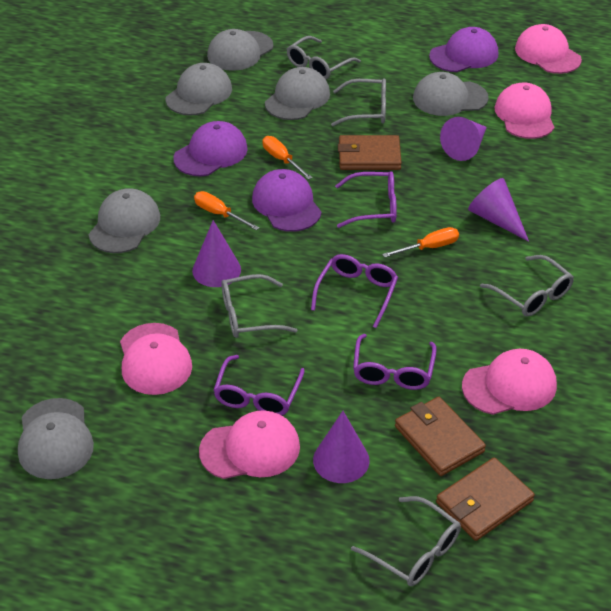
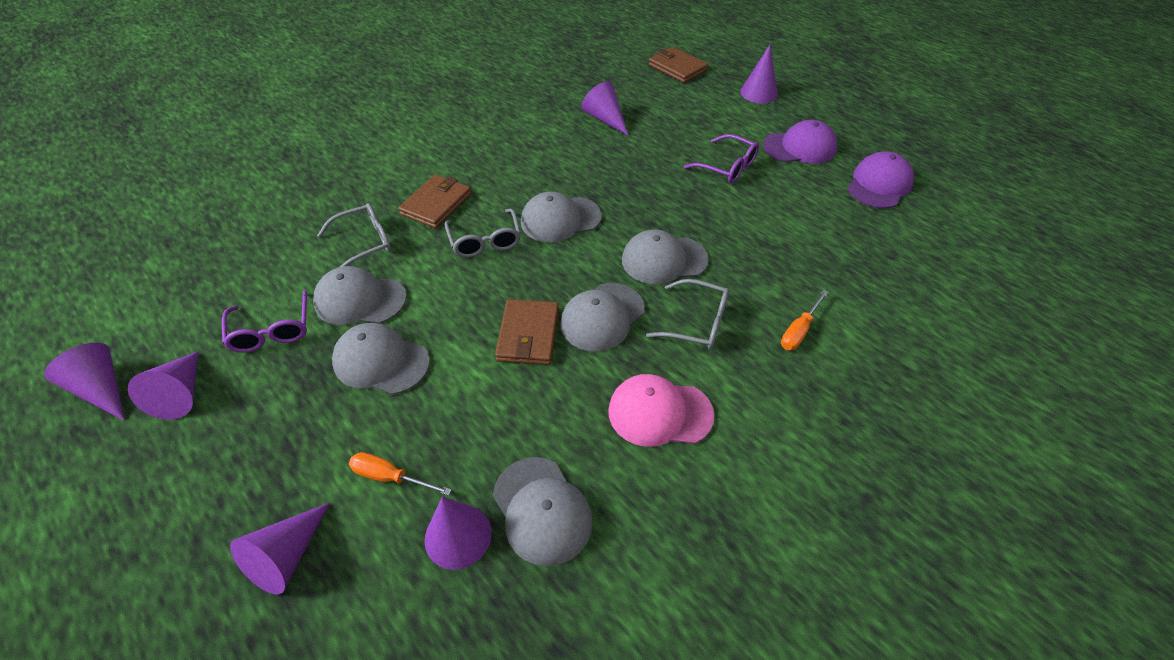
grey glasses: 5 -> 3
orange screwdriver: 3 -> 2
pink cap: 5 -> 1
purple cap: 3 -> 2
purple cone: 4 -> 6
purple glasses: 4 -> 2

